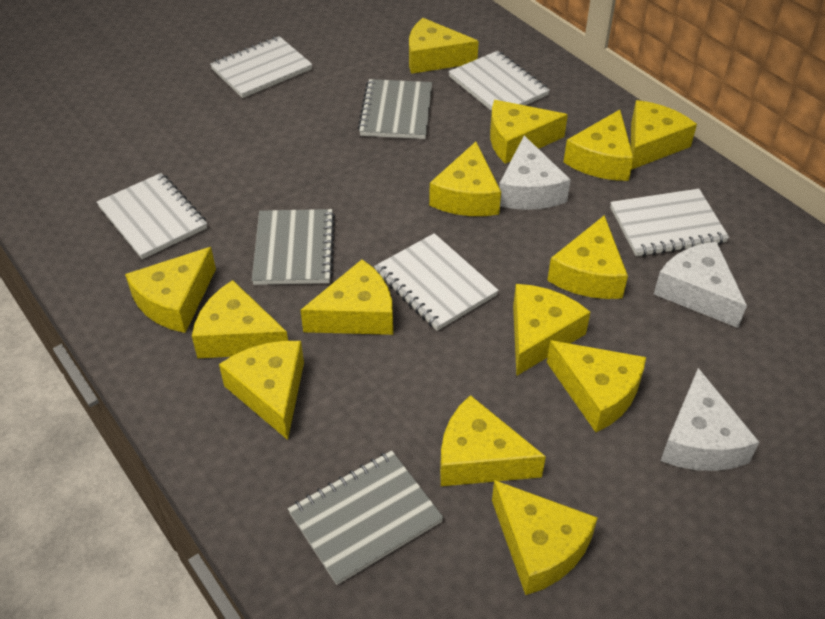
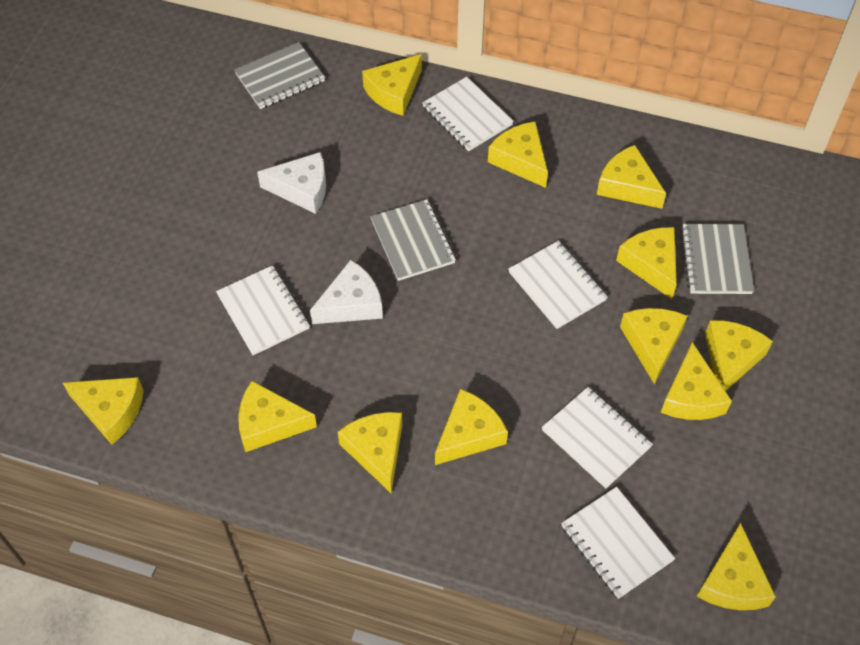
white cheese: 3 -> 2
yellow cheese: 14 -> 12

